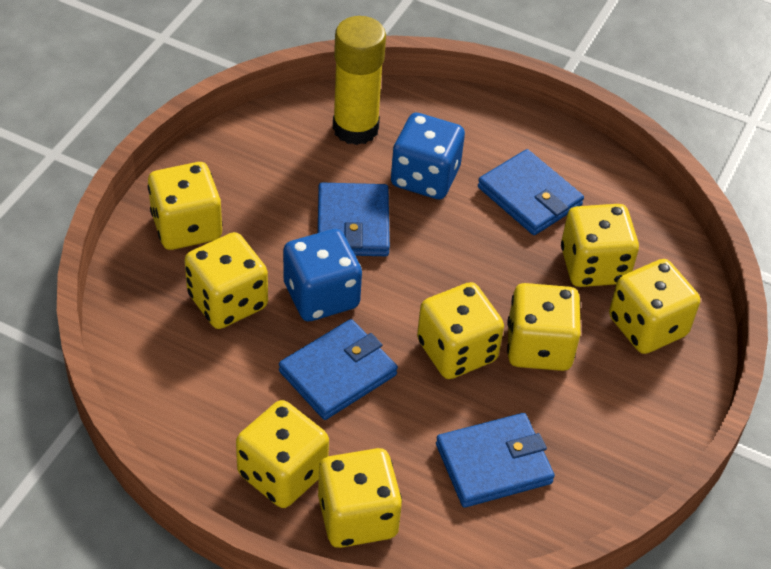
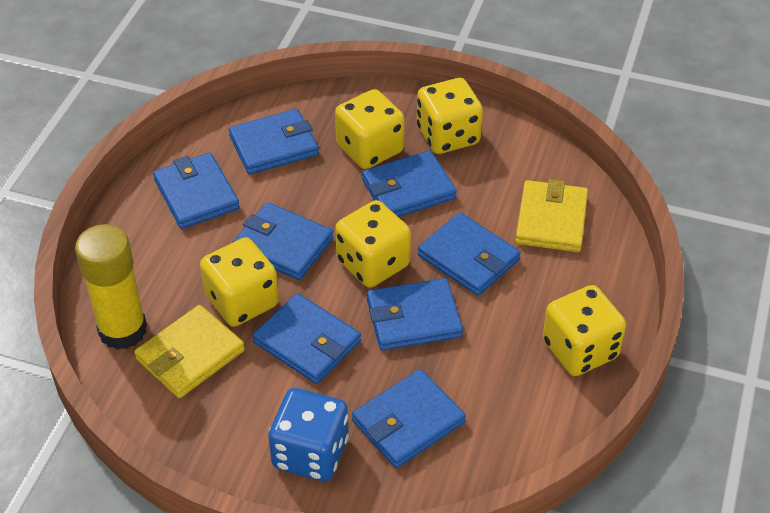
blue dice: 2 -> 1
blue wallet: 4 -> 8
yellow dice: 8 -> 5
yellow wallet: 0 -> 2

